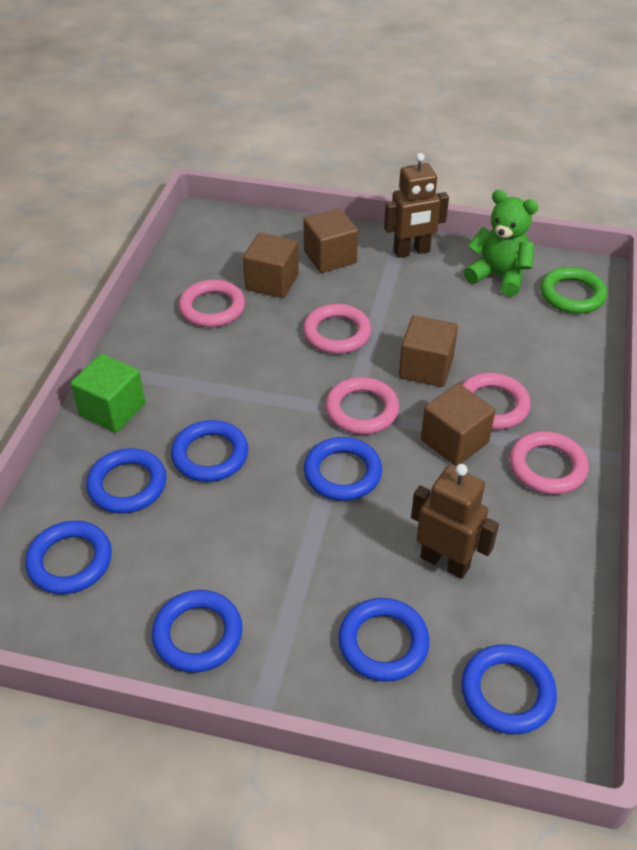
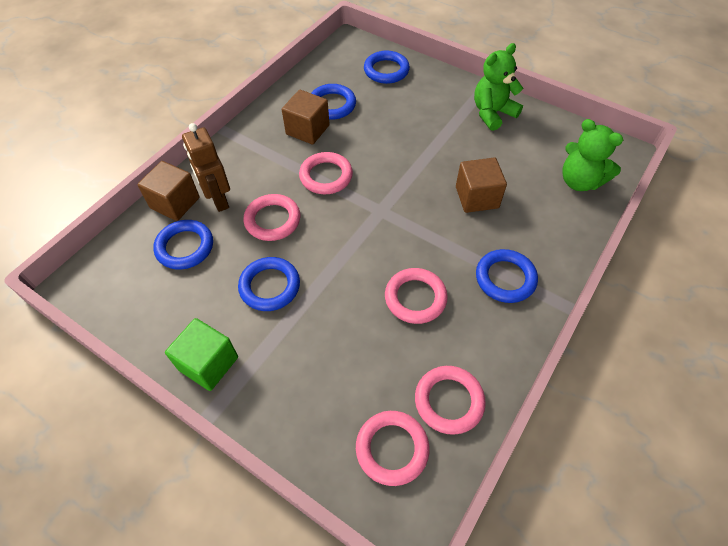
blue ring: 7 -> 5
brown cube: 4 -> 3
brown robot: 2 -> 1
green ring: 1 -> 0
green teddy bear: 1 -> 2

